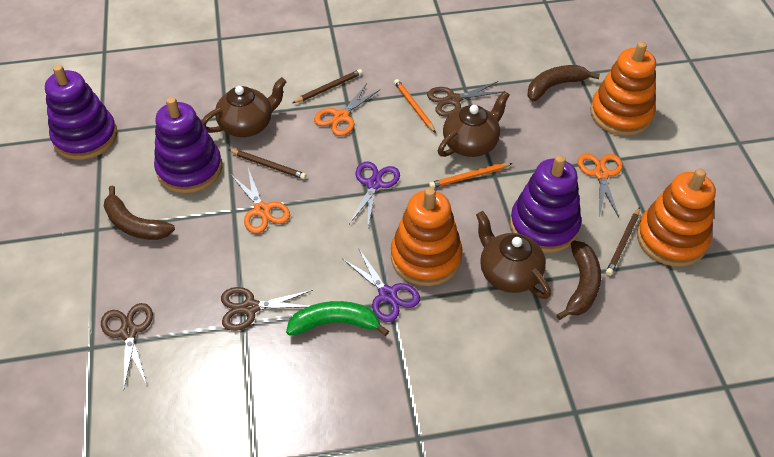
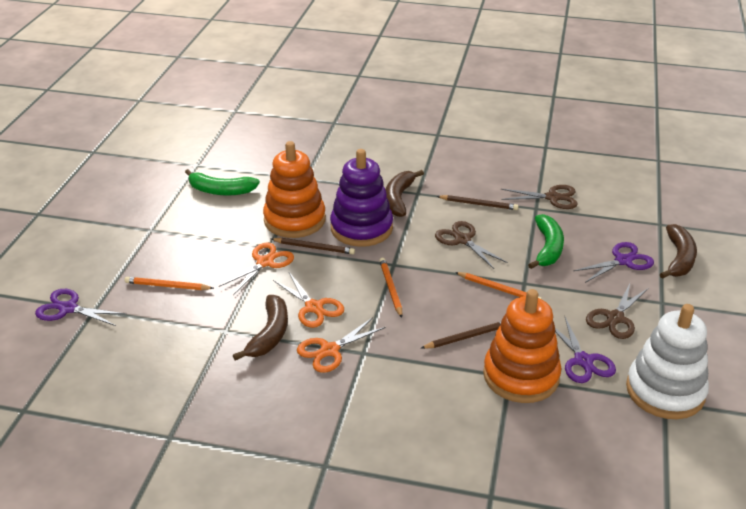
brown teapot: 3 -> 0
green banana: 1 -> 2
orange pencil: 2 -> 3
orange stacking toy: 3 -> 2
purple scissors: 2 -> 3
purple stacking toy: 3 -> 1
white stacking toy: 0 -> 1

